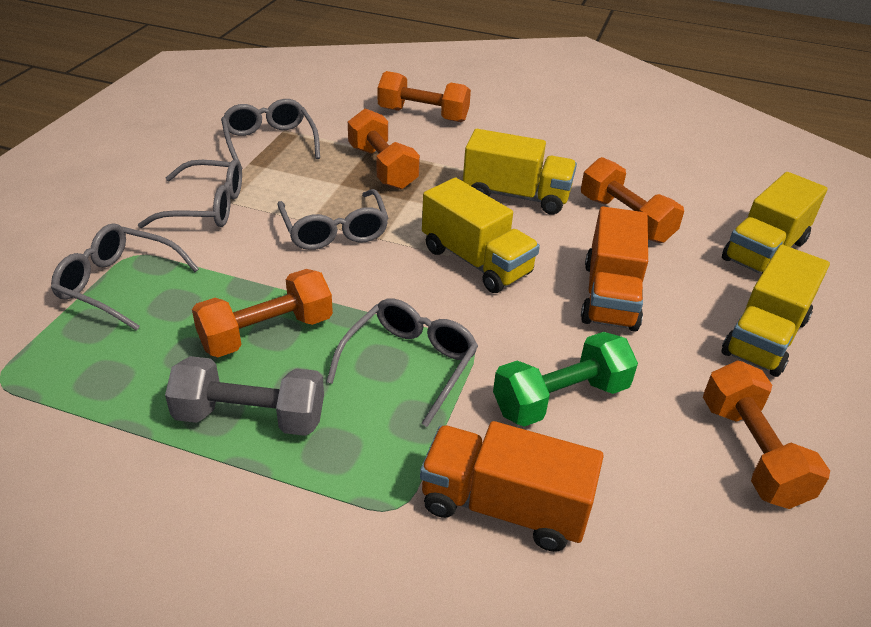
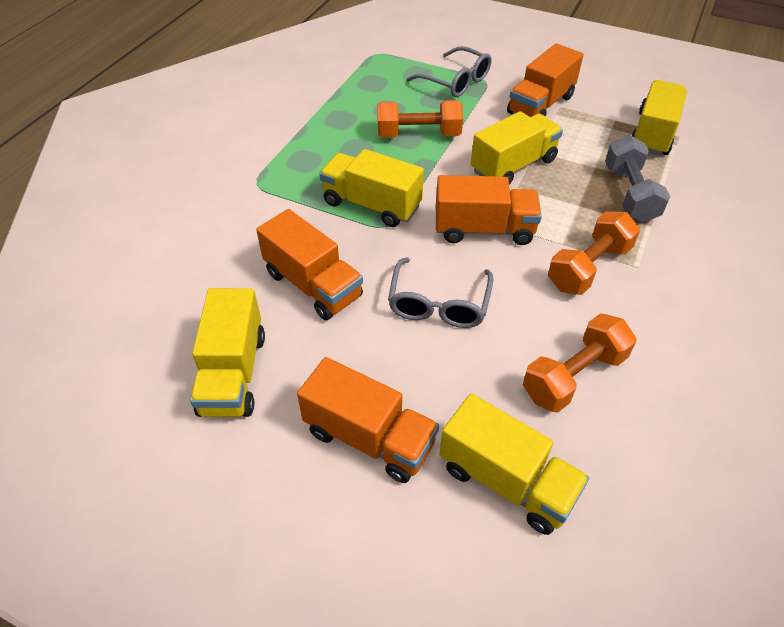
green dumbbell: 1 -> 0
grey glasses: 5 -> 2
orange dumbbell: 5 -> 3
orange truck: 2 -> 4
yellow truck: 4 -> 5

